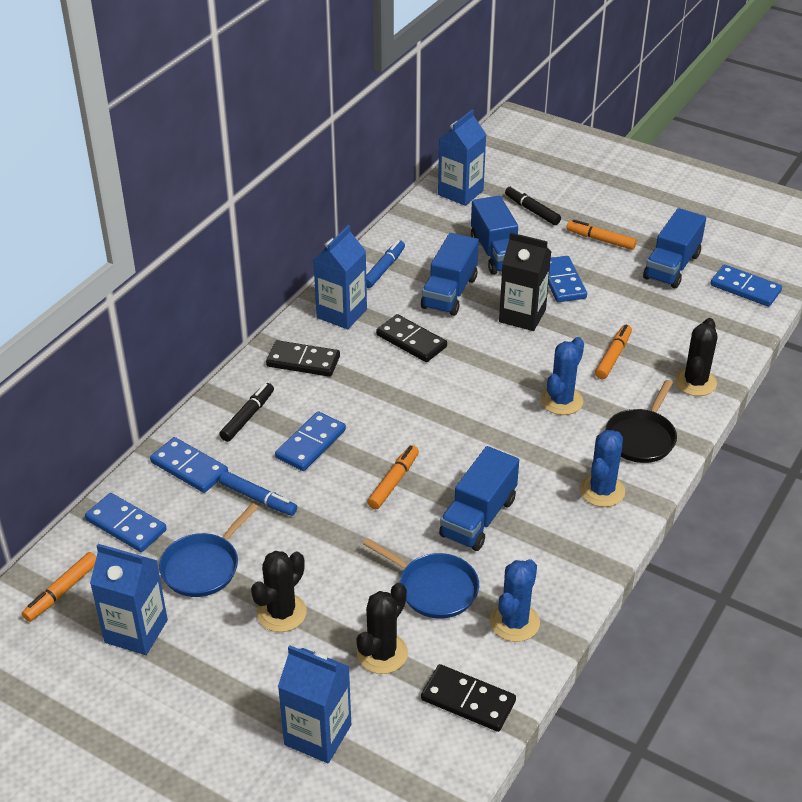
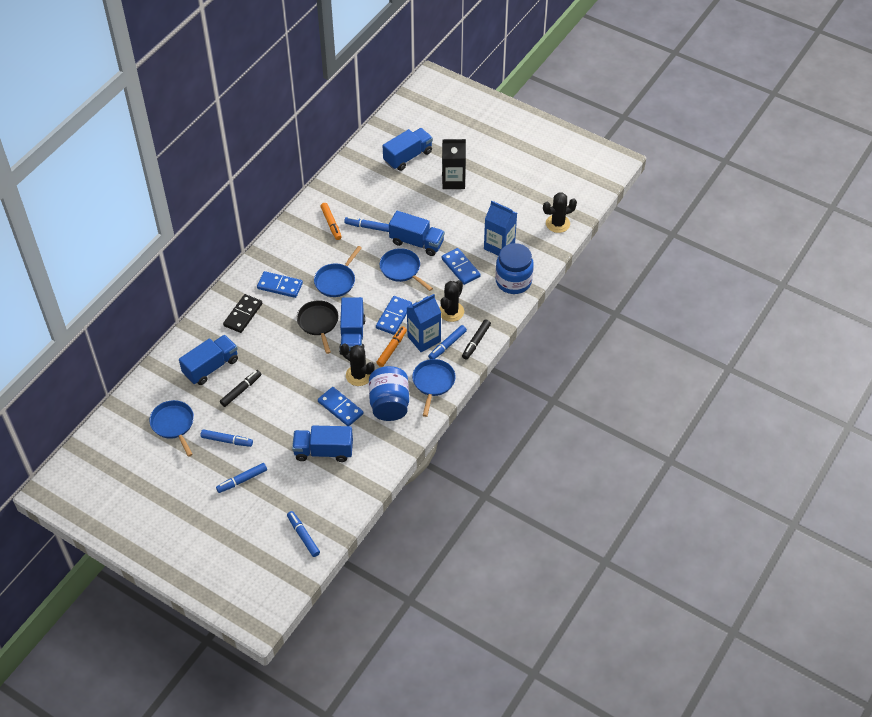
black domino: 3 -> 1
blue cactus: 3 -> 0
blue carton: 4 -> 2
blue domino: 5 -> 4
blue jar: 0 -> 2
blue marker: 2 -> 5
blue pan: 2 -> 4
blue truck: 4 -> 5
orange marker: 4 -> 2

